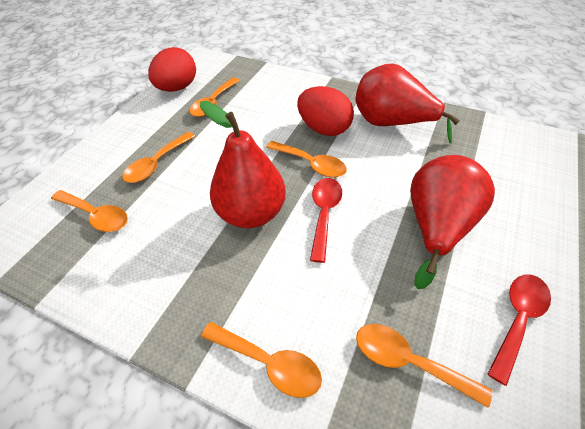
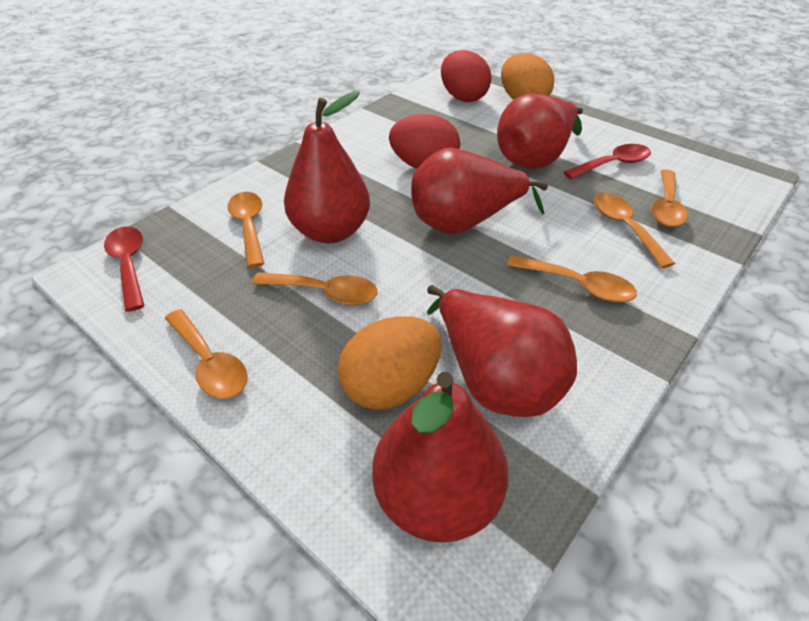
orange egg: 0 -> 2
red pear: 3 -> 5

